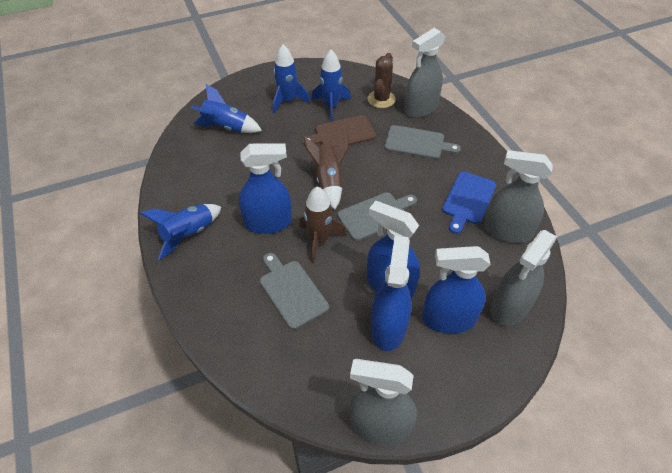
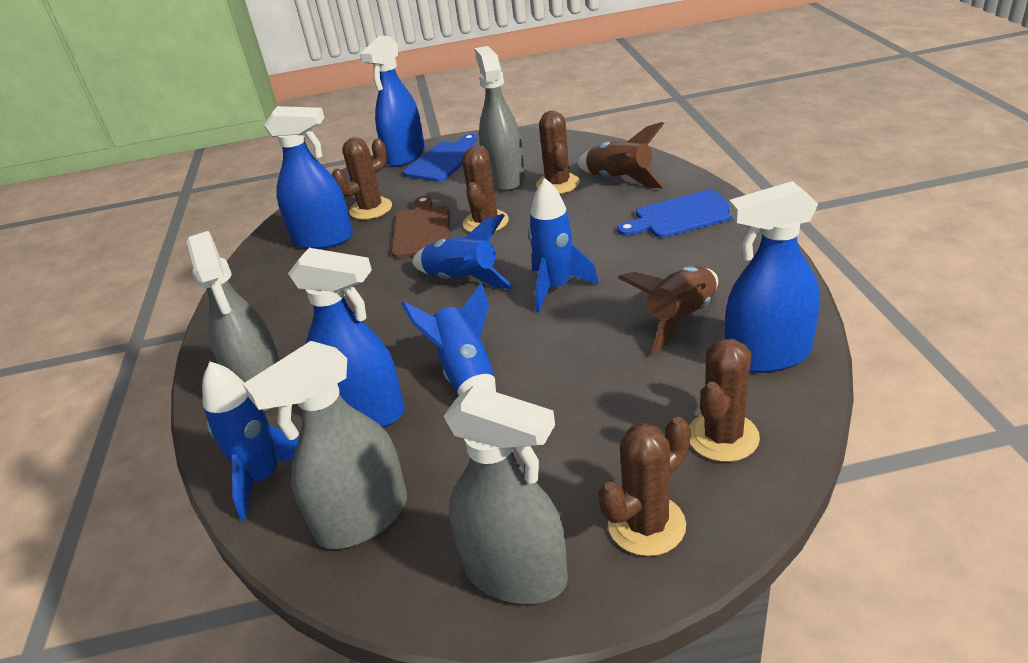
blue cutting board: 1 -> 2
brown cactus: 1 -> 5
grey cutting board: 3 -> 0

